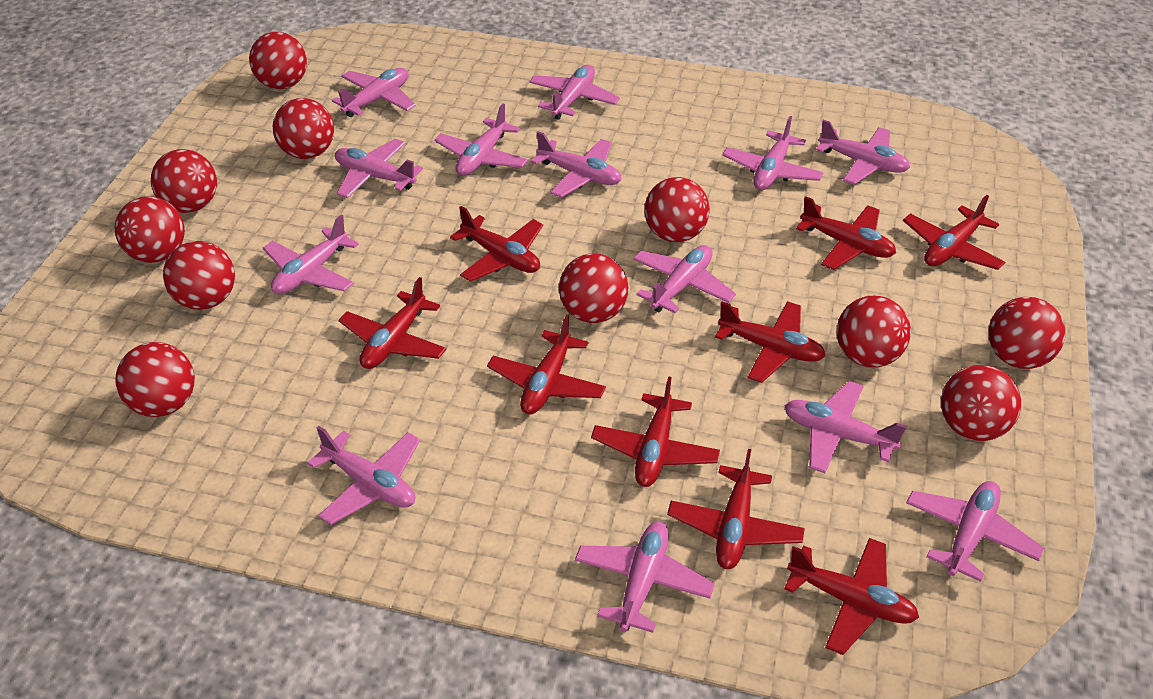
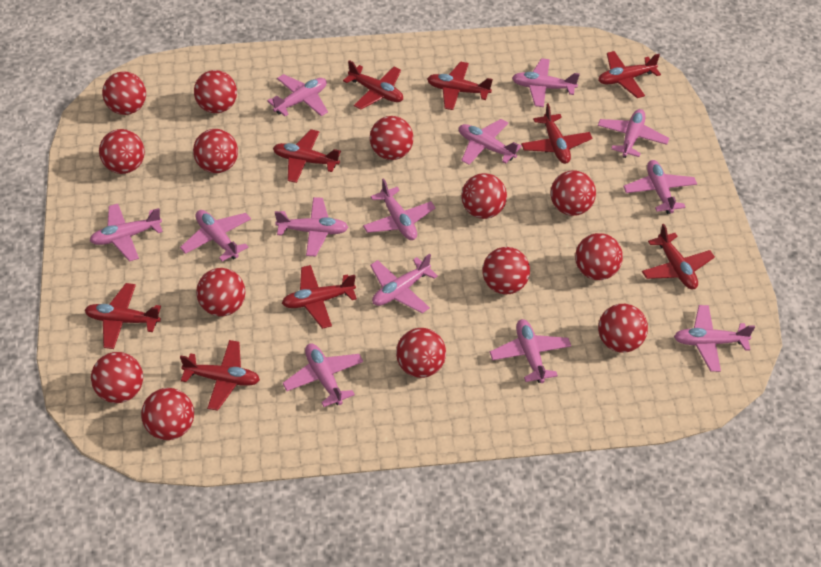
red ball: 11 -> 14

